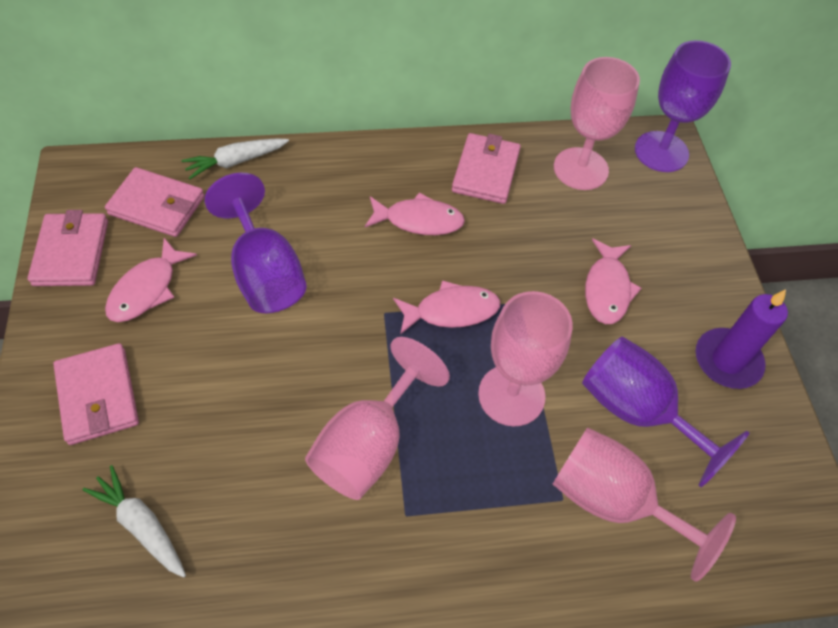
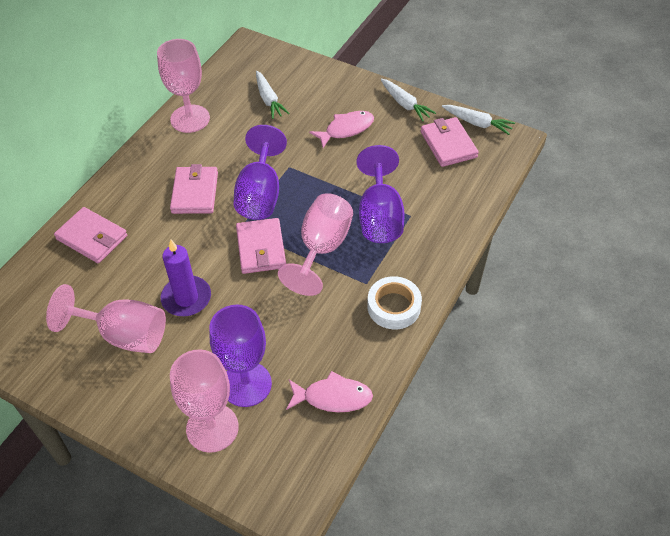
pink fish: 4 -> 2
white carrot: 2 -> 3
white tape: 0 -> 1

